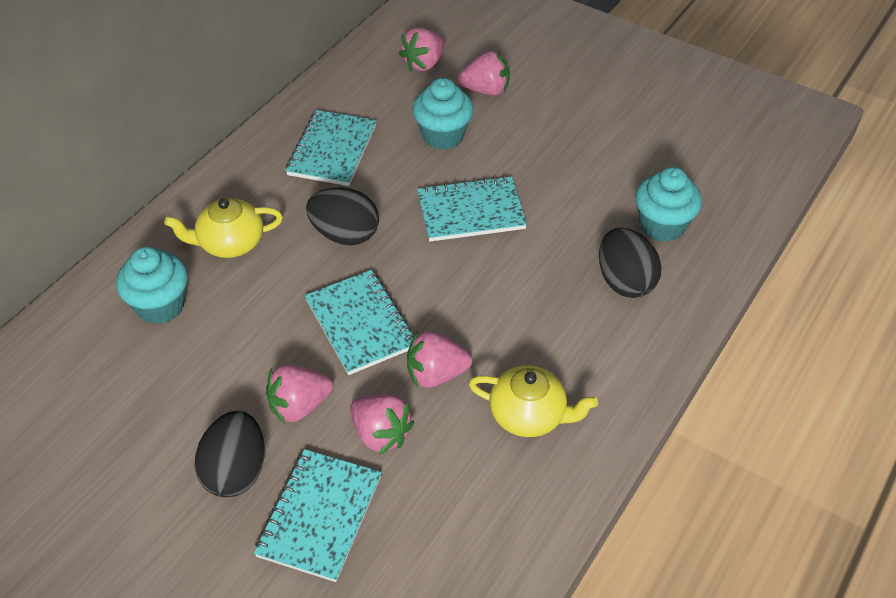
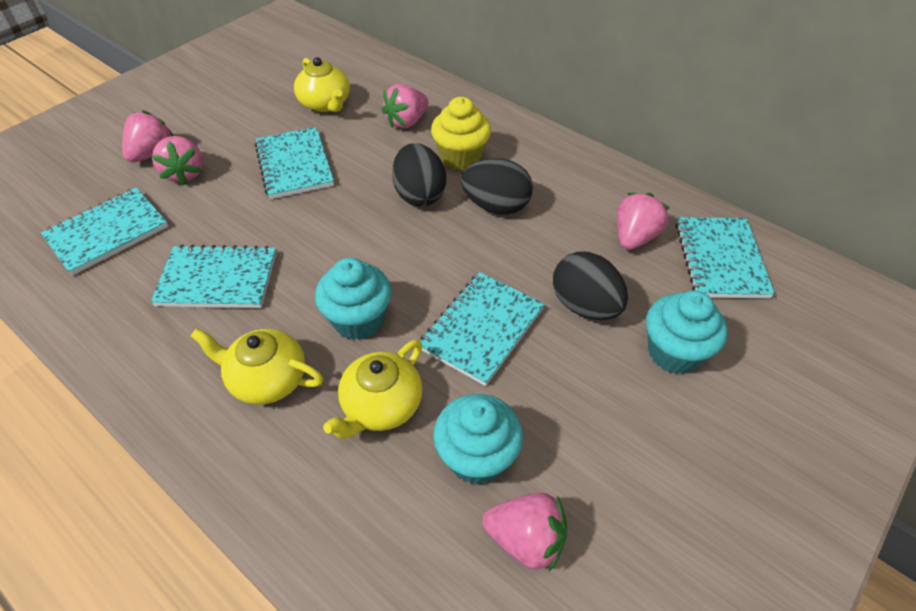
turquoise notebook: 4 -> 5
yellow cupcake: 0 -> 1
yellow teapot: 2 -> 3

